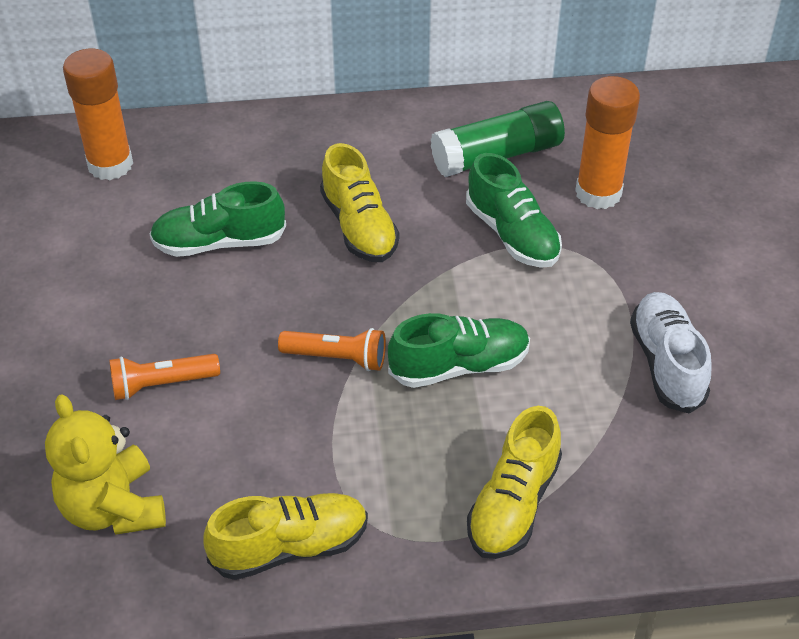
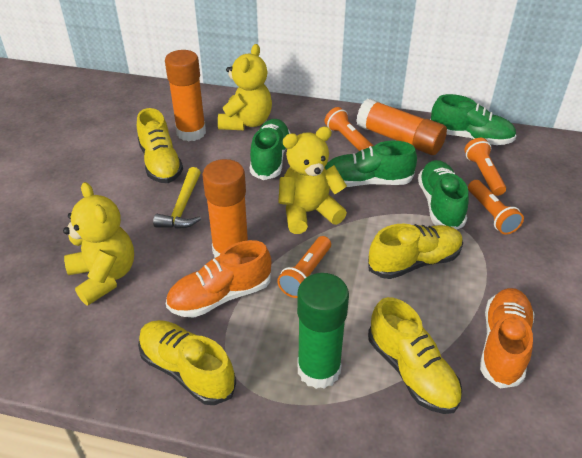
green shoe: 3 -> 4
orange flashlight: 2 -> 4
orange glue stick: 2 -> 3
orange shoe: 0 -> 2
white shoe: 1 -> 0
yellow hammer: 0 -> 1
yellow shoe: 3 -> 4
yellow teddy bear: 1 -> 3

